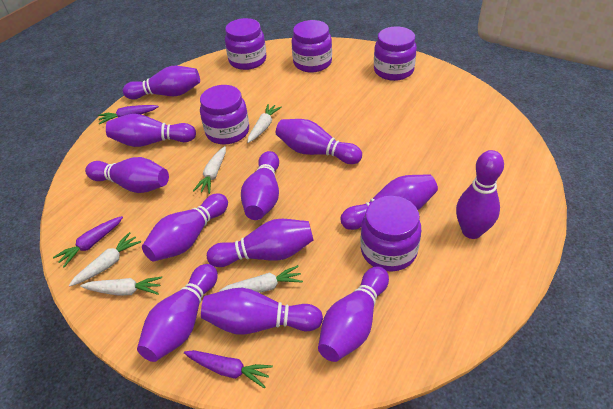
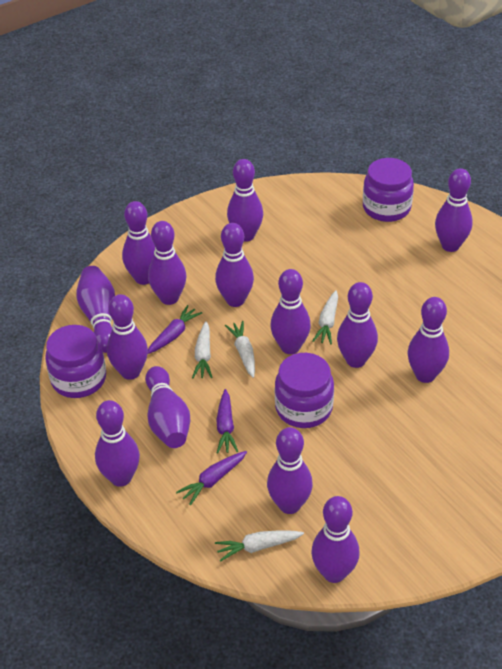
purple bowling pin: 12 -> 14
purple jar: 5 -> 3
white carrot: 5 -> 4

